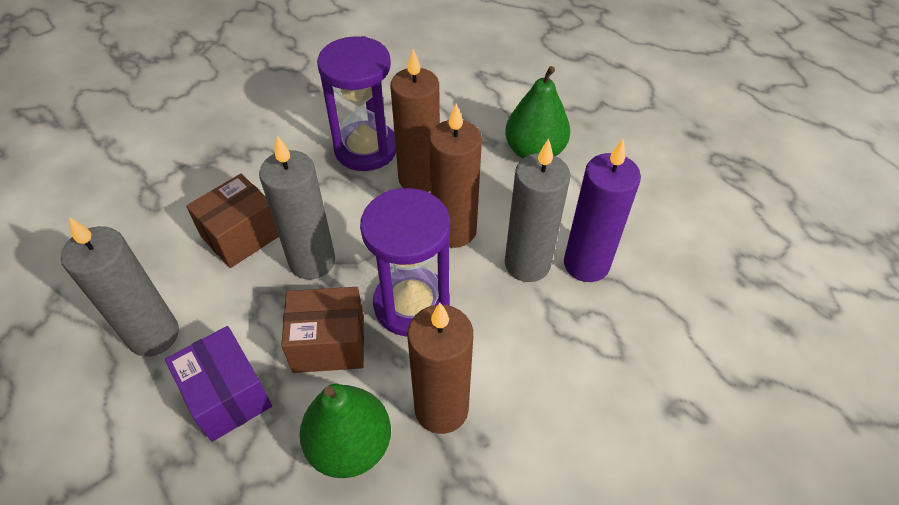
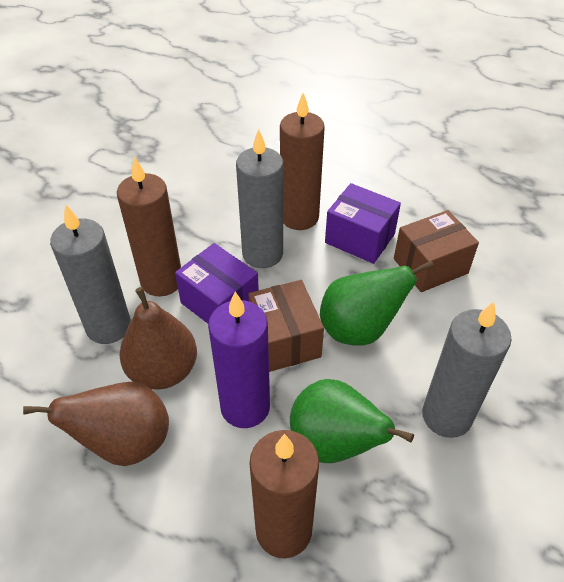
brown pear: 0 -> 2
purple box: 1 -> 2
purple hourglass: 2 -> 0

